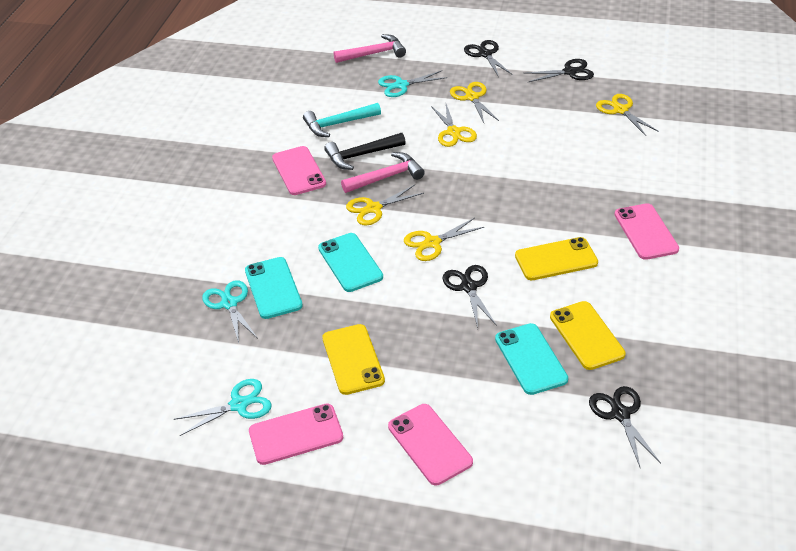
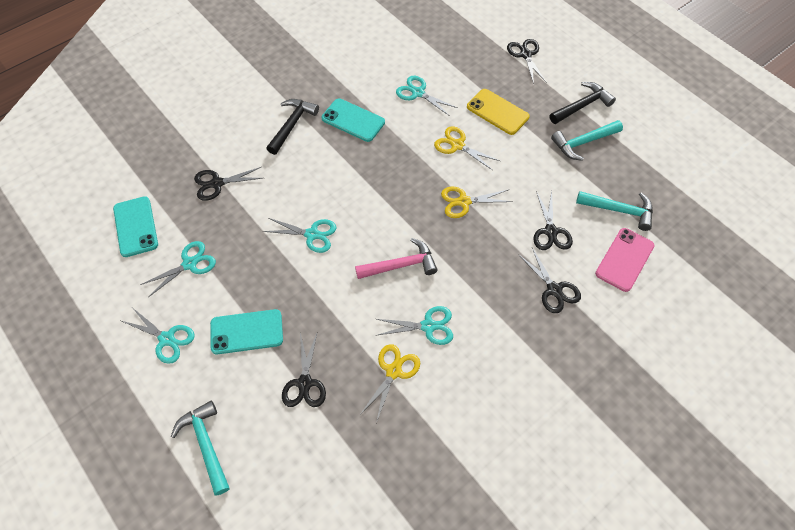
black hammer: 1 -> 2
black scissors: 4 -> 5
pink hammer: 2 -> 1
pink phone: 4 -> 1
turquoise hammer: 1 -> 3
turquoise scissors: 3 -> 5
yellow phone: 3 -> 1
yellow scissors: 5 -> 3

